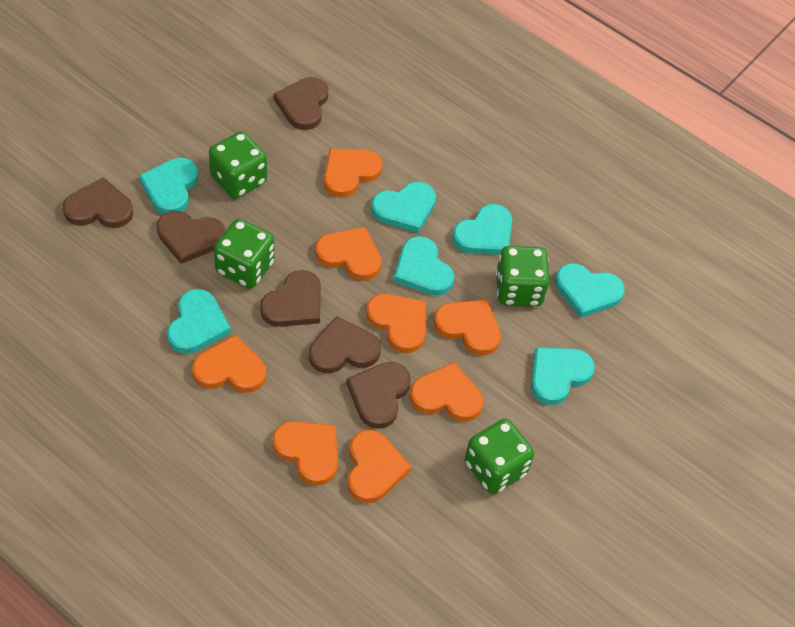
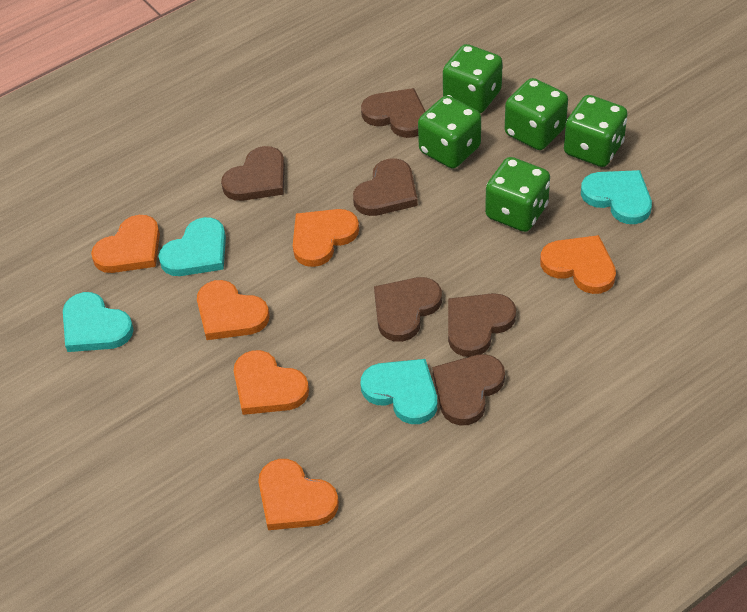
green dice: 4 -> 5
orange heart: 8 -> 6
turquoise heart: 7 -> 4

